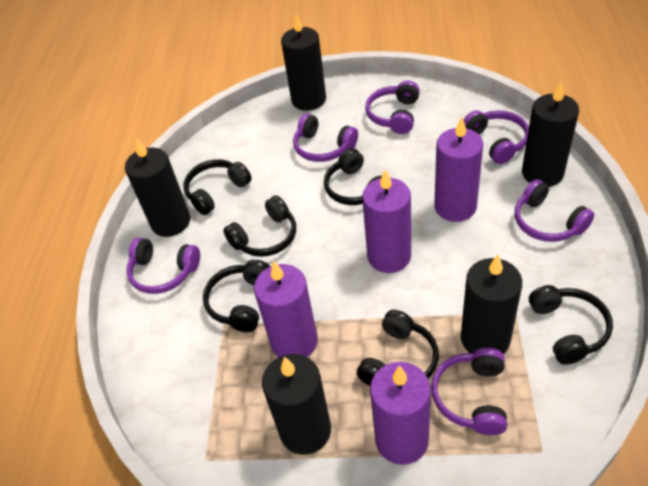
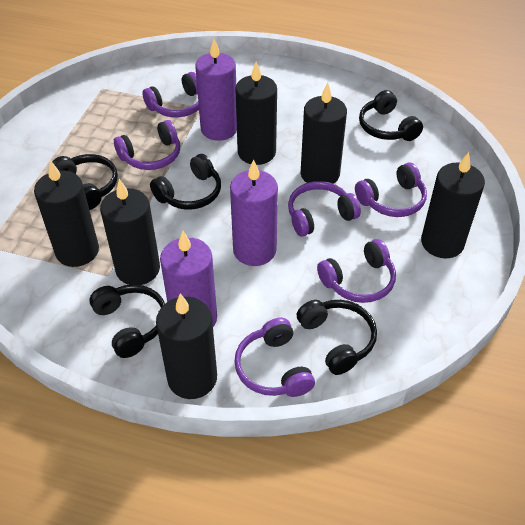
black candle: 5 -> 6
black headphones: 6 -> 5
purple candle: 4 -> 3

